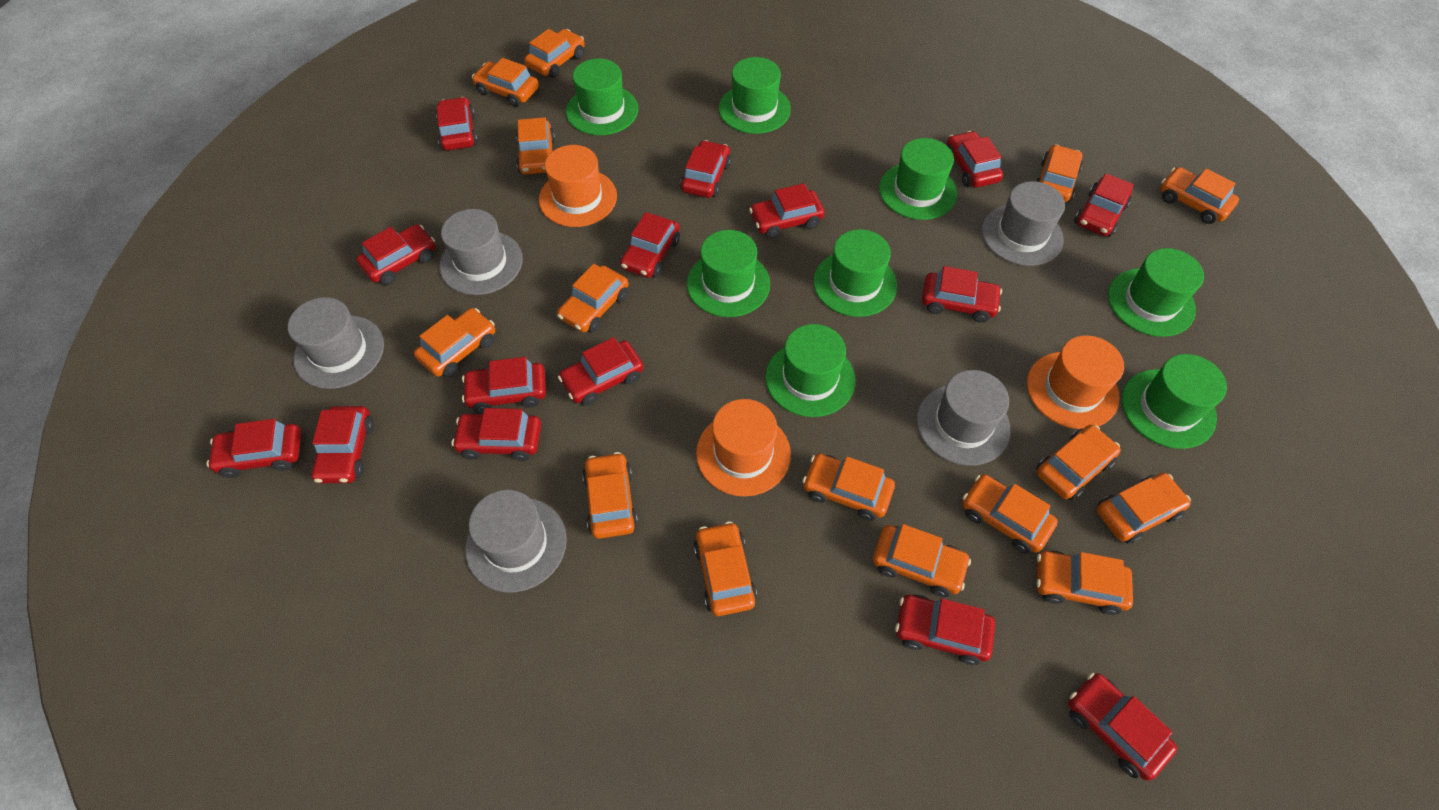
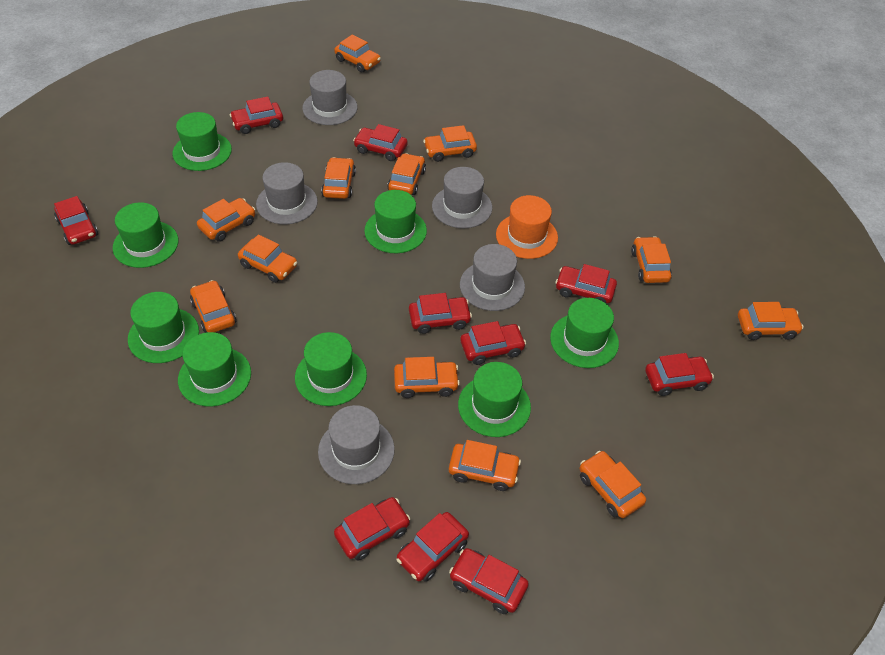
orange car: 15 -> 12
orange hat: 3 -> 1
red car: 15 -> 10

